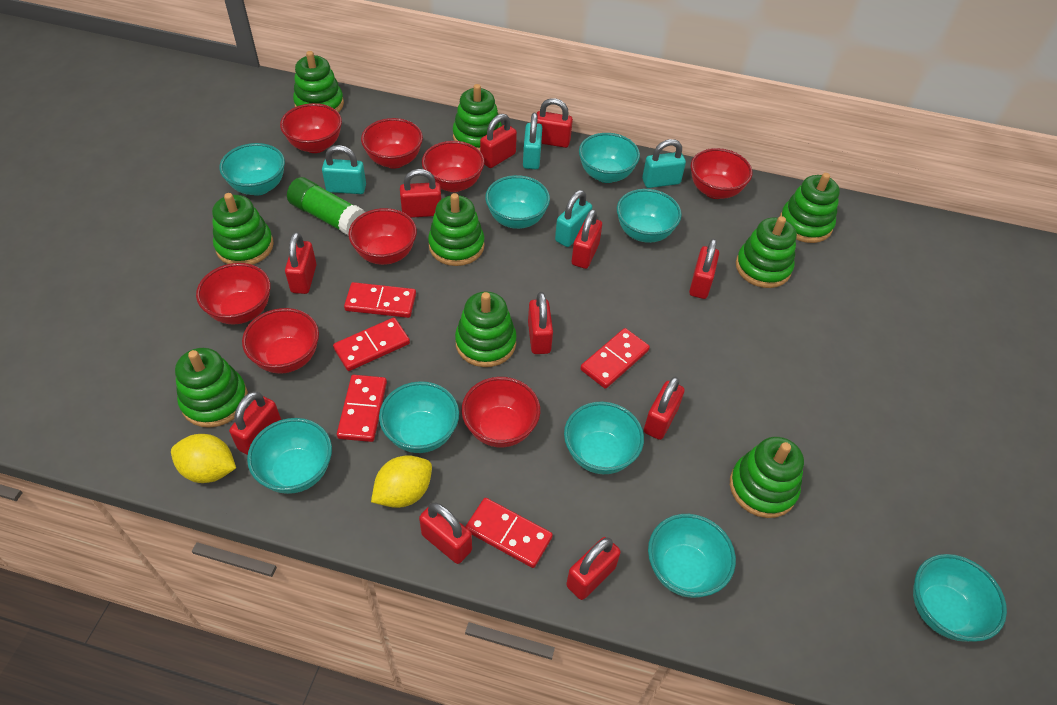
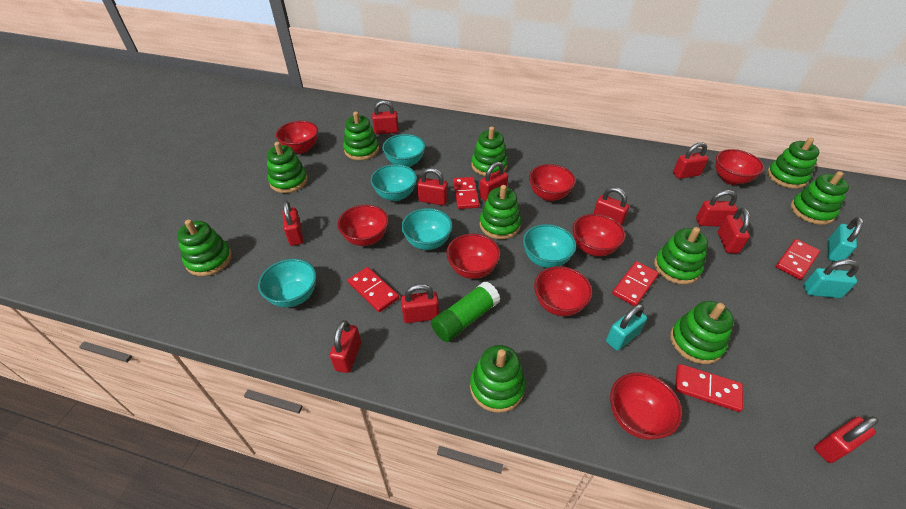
green stacking toy: 9 -> 10
turquoise bowl: 9 -> 5
turquoise padlock: 4 -> 3
yellow lemon: 2 -> 0

